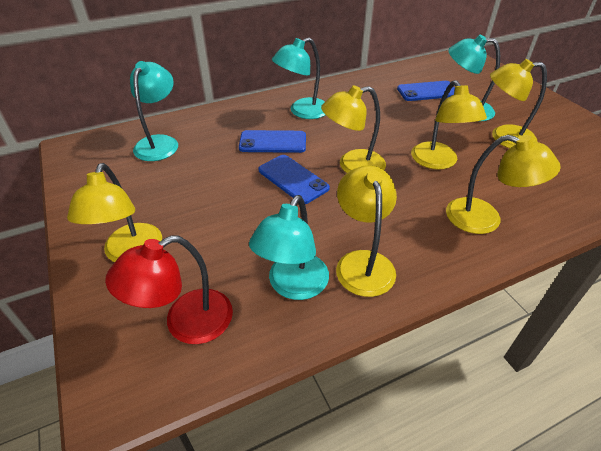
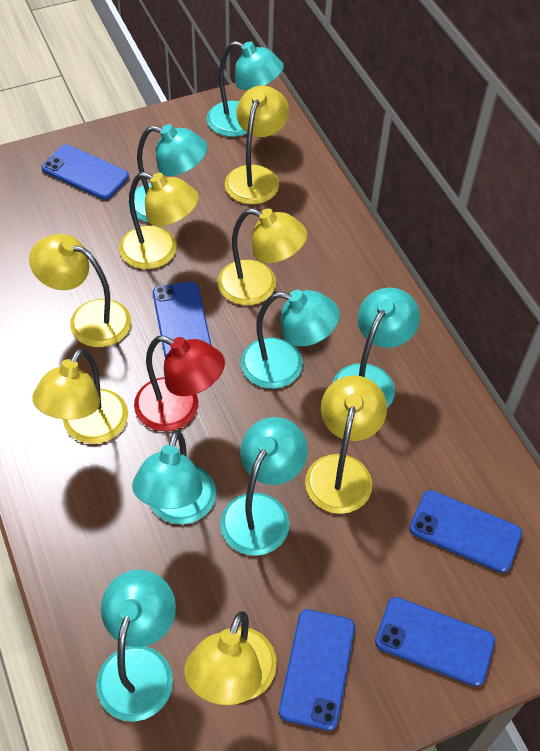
blue phone: 3 -> 5
turquoise lamp: 4 -> 7
yellow lamp: 6 -> 7

